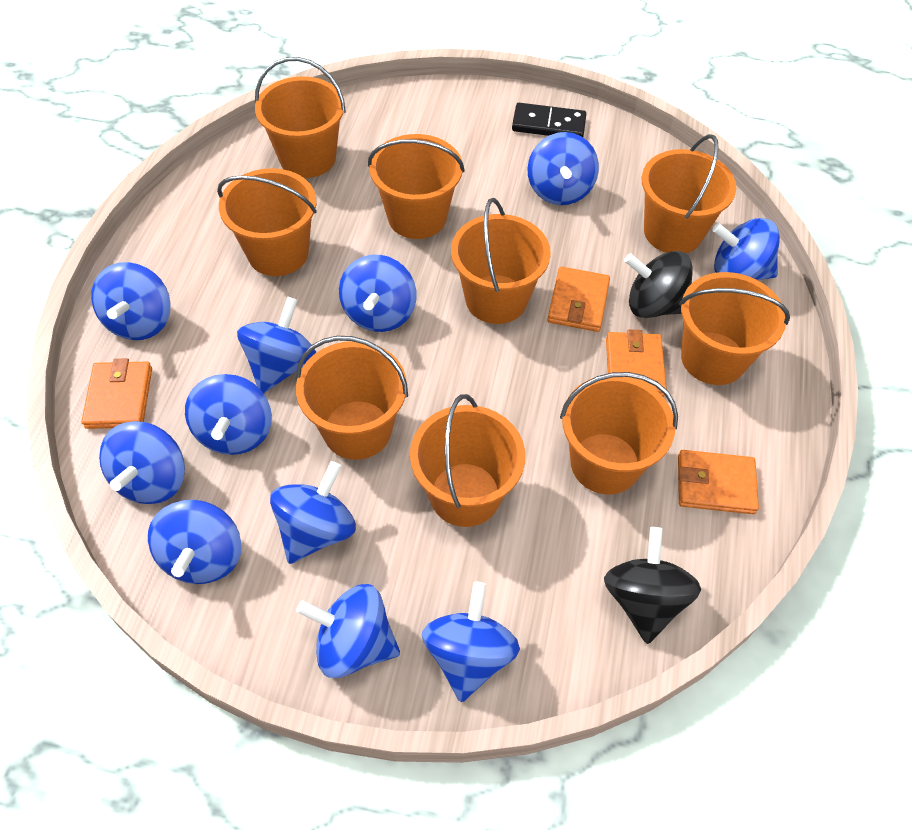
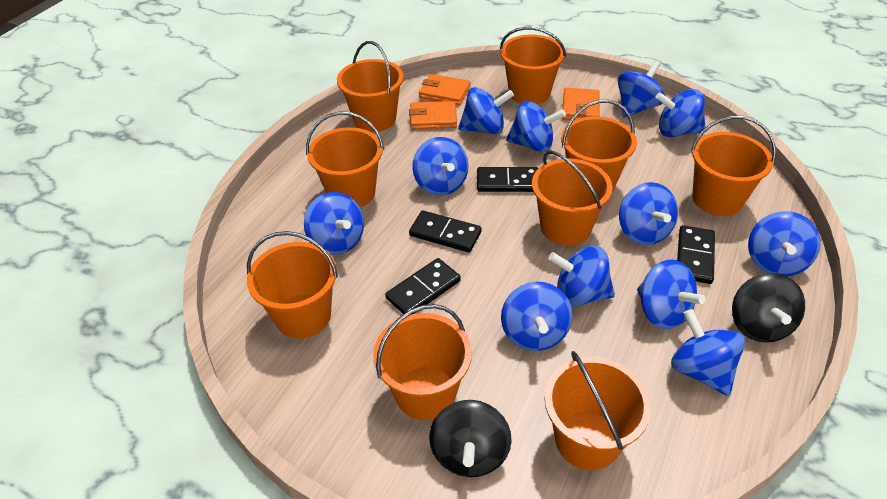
black domino: 1 -> 4
blue spinning top: 11 -> 12
orange wallet: 4 -> 3

